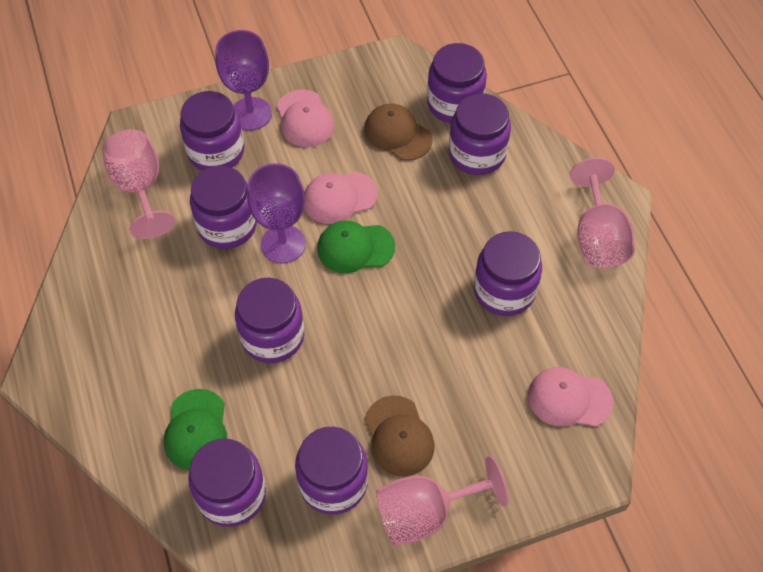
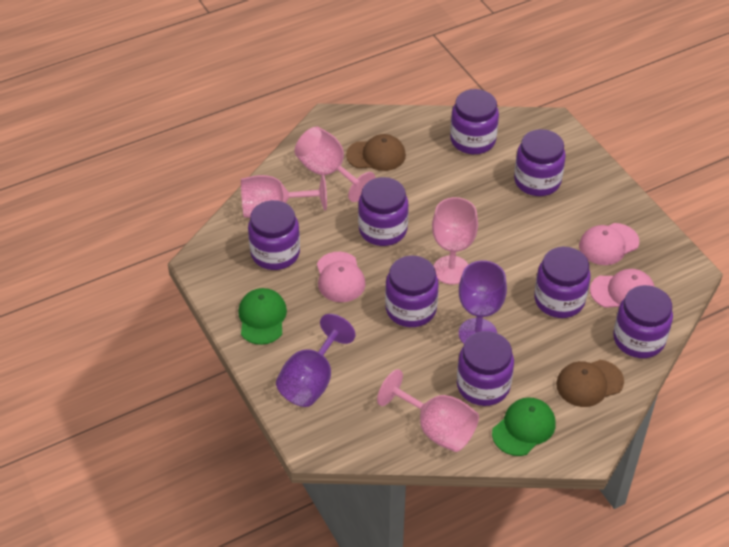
pink goblet: 3 -> 4

